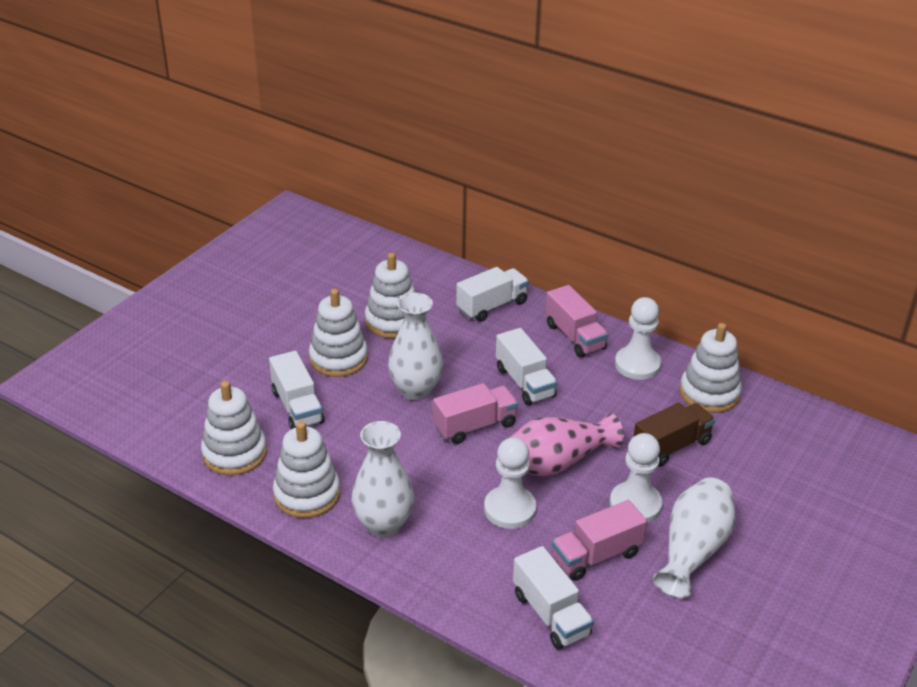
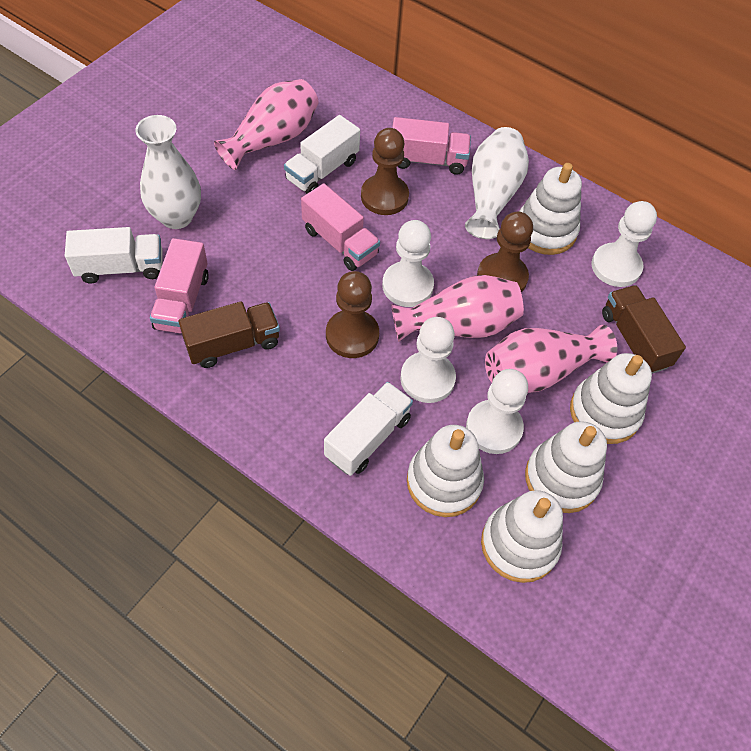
brown pawn: 0 -> 3
brown truck: 1 -> 2
pink vase: 1 -> 3
white pawn: 3 -> 4
white truck: 4 -> 3
white vase: 3 -> 2

